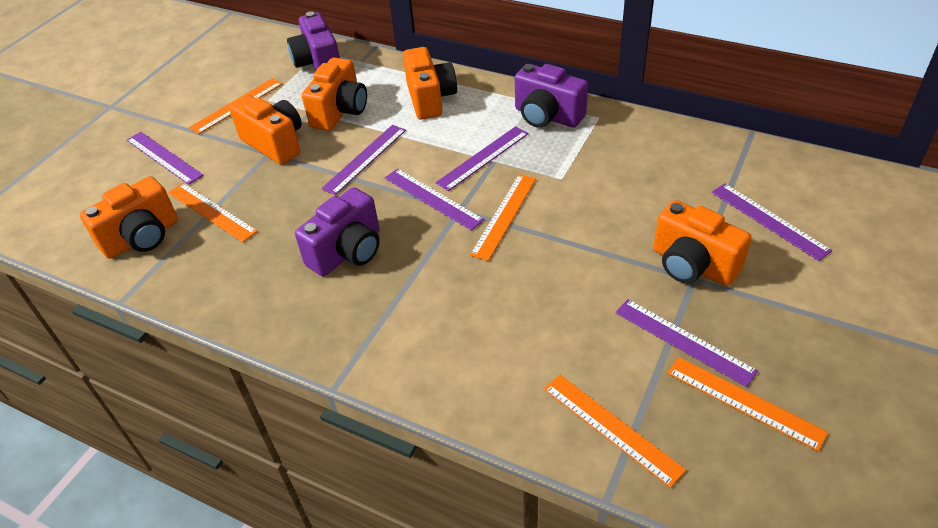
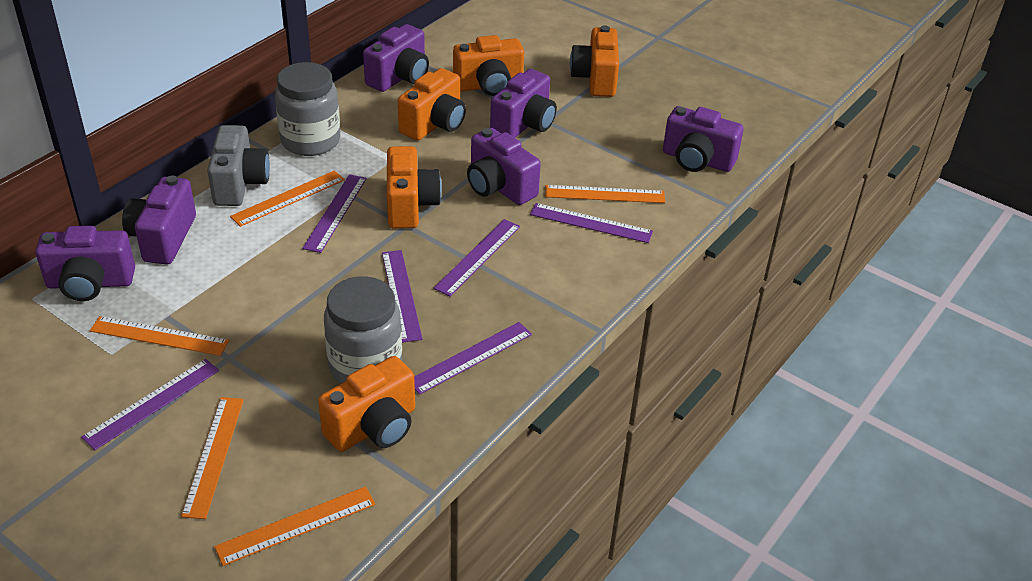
grey camera: 0 -> 1
grey jar: 0 -> 2
purple camera: 3 -> 6

